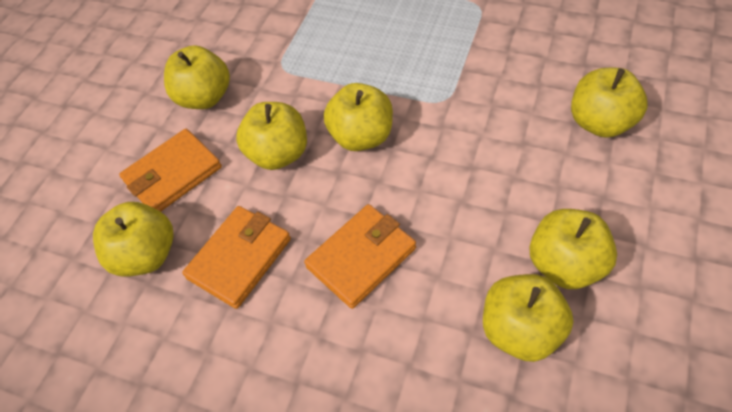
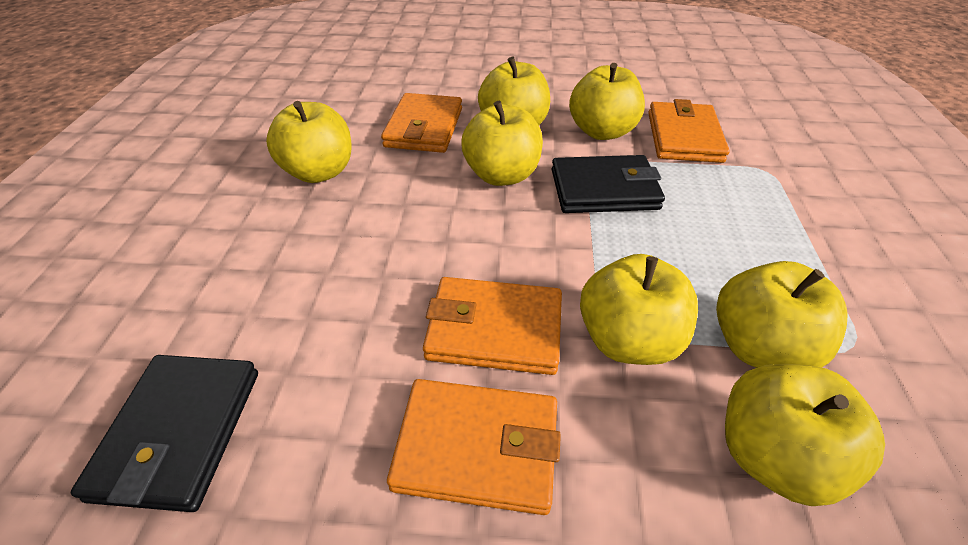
black wallet: 0 -> 2
orange wallet: 3 -> 4

